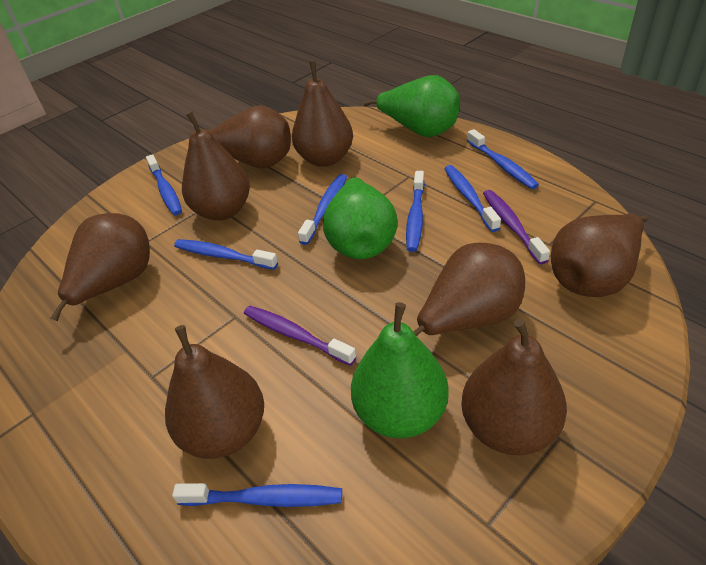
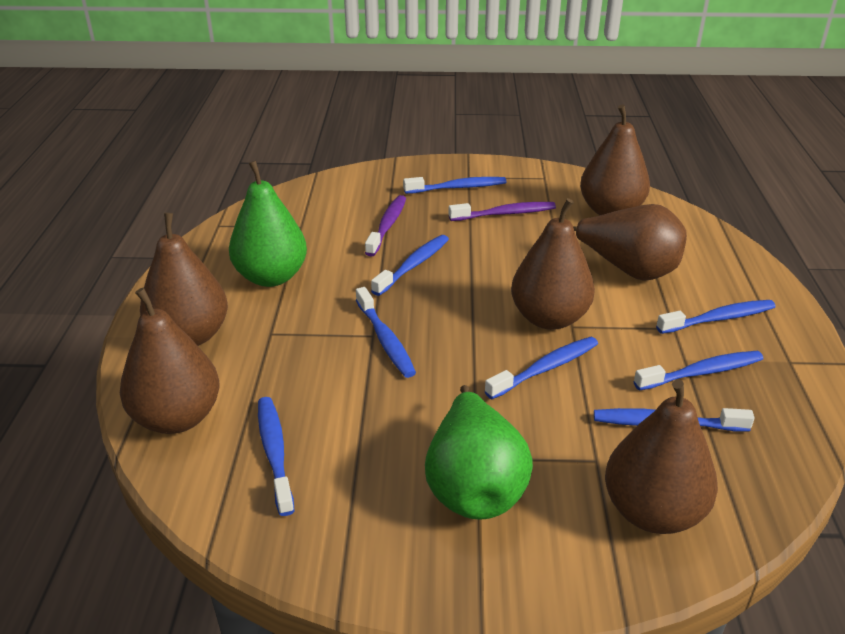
blue toothbrush: 7 -> 8
brown pear: 8 -> 6
green pear: 3 -> 2

